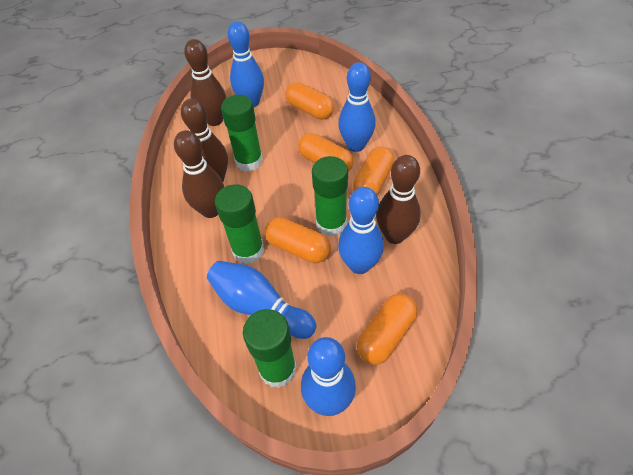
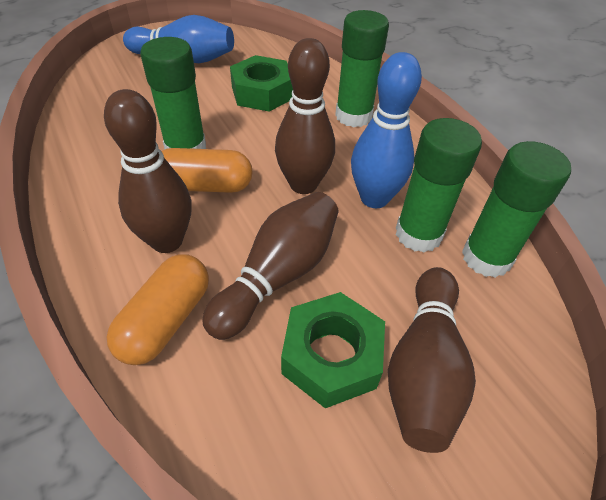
blue bowling pin: 5 -> 2
green nut: 0 -> 2
orange capsule: 5 -> 2

